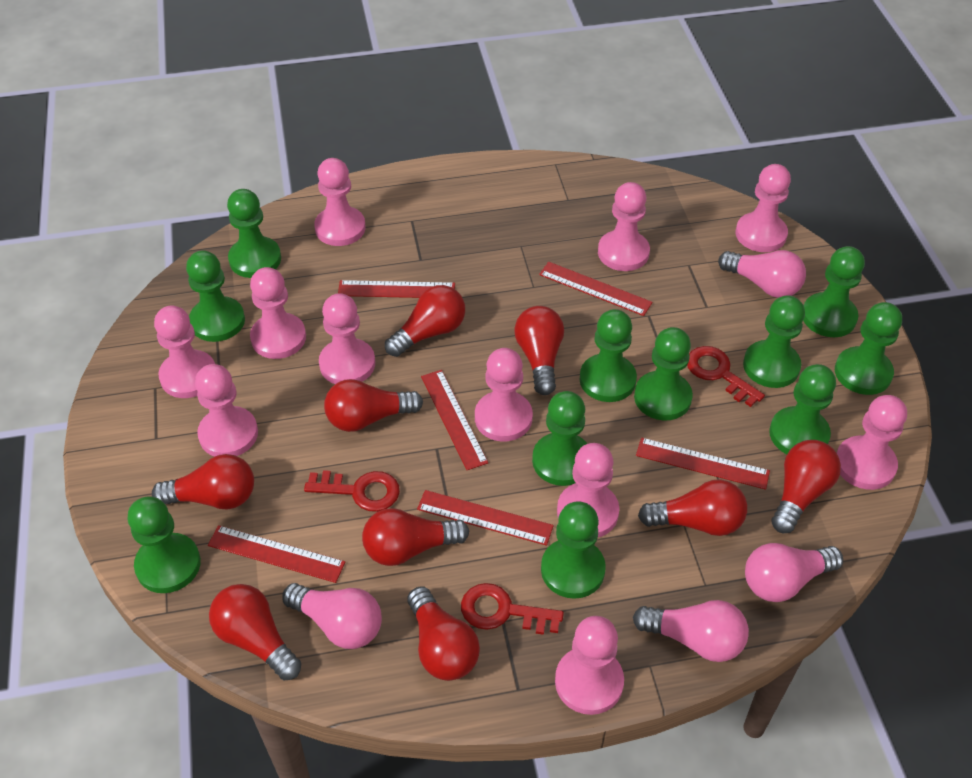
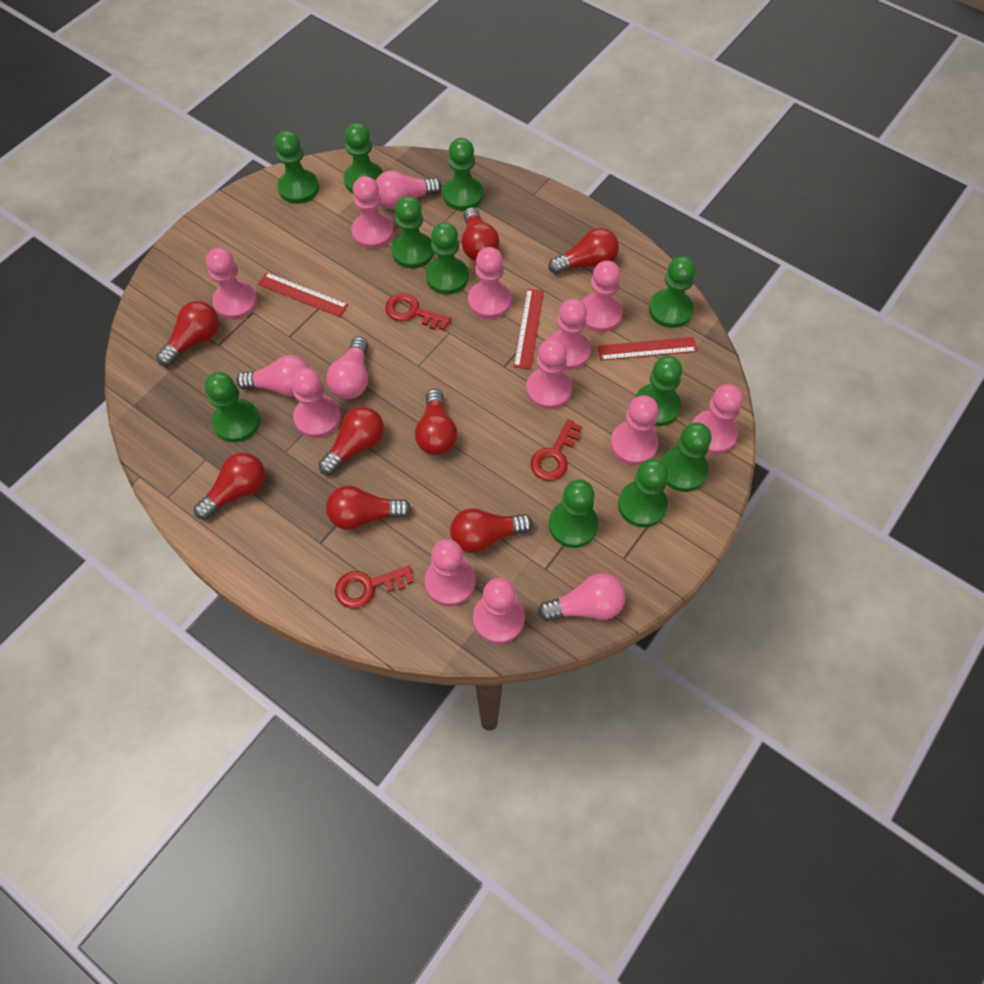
red light bulb: 9 -> 8
red ruler: 6 -> 3

